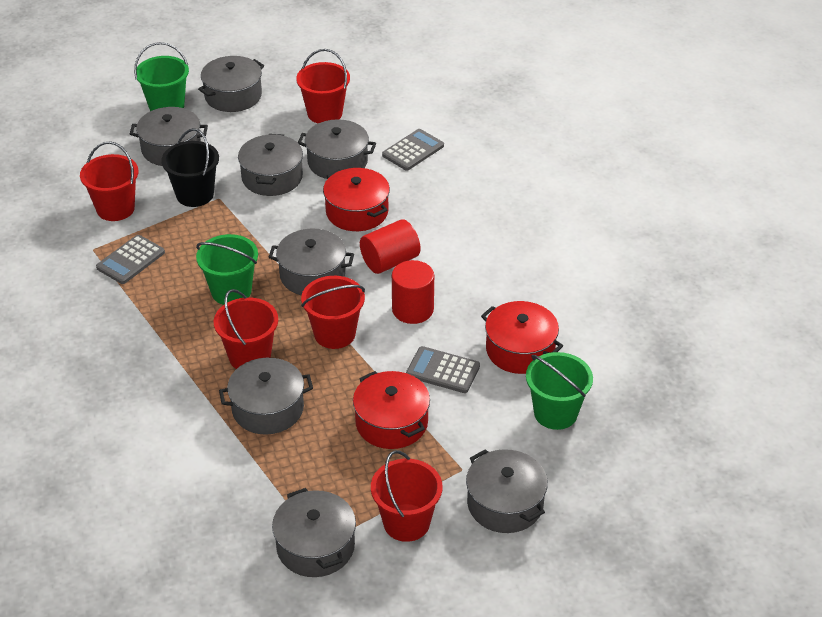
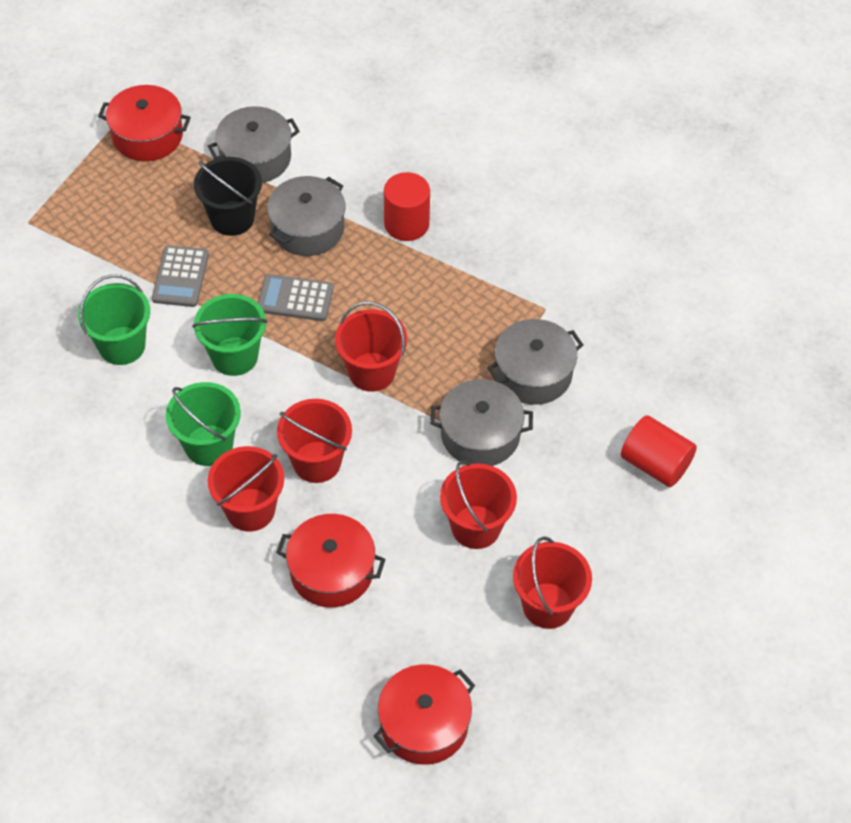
grey calculator: 3 -> 2
grey pot: 8 -> 4

